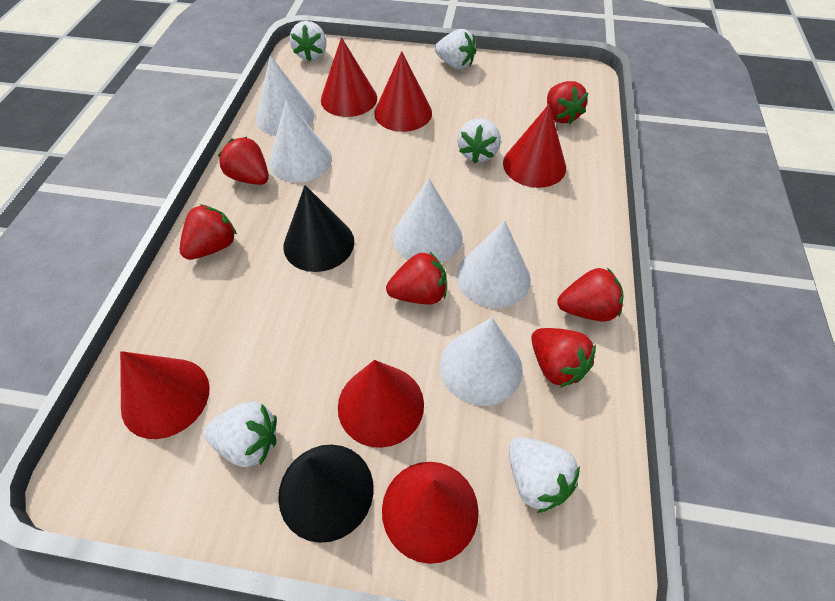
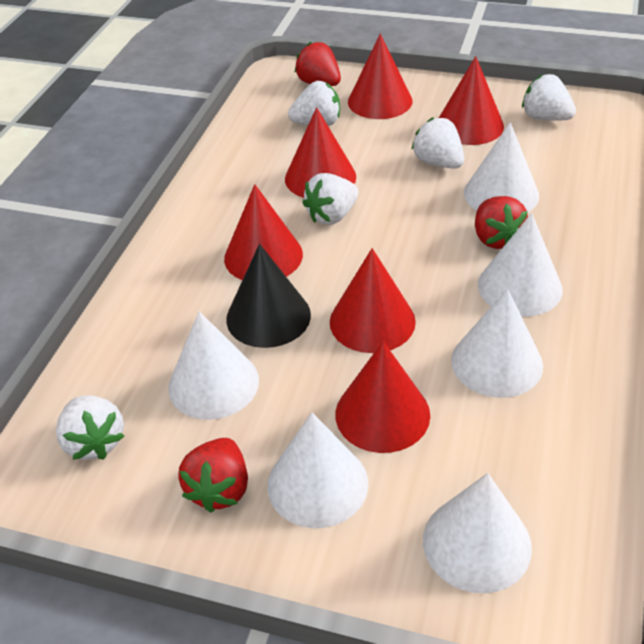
black cone: 2 -> 1
red strawberry: 6 -> 3
white cone: 5 -> 6

